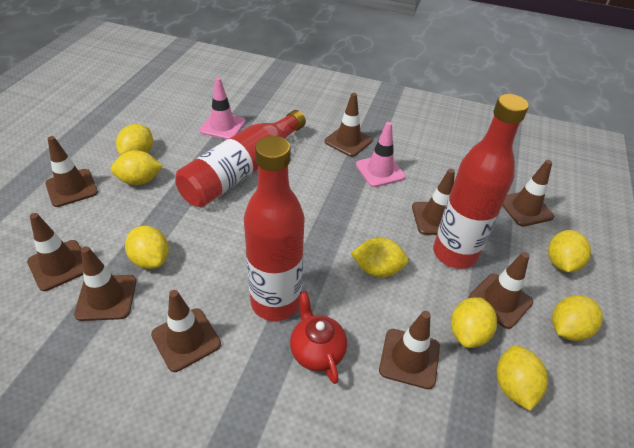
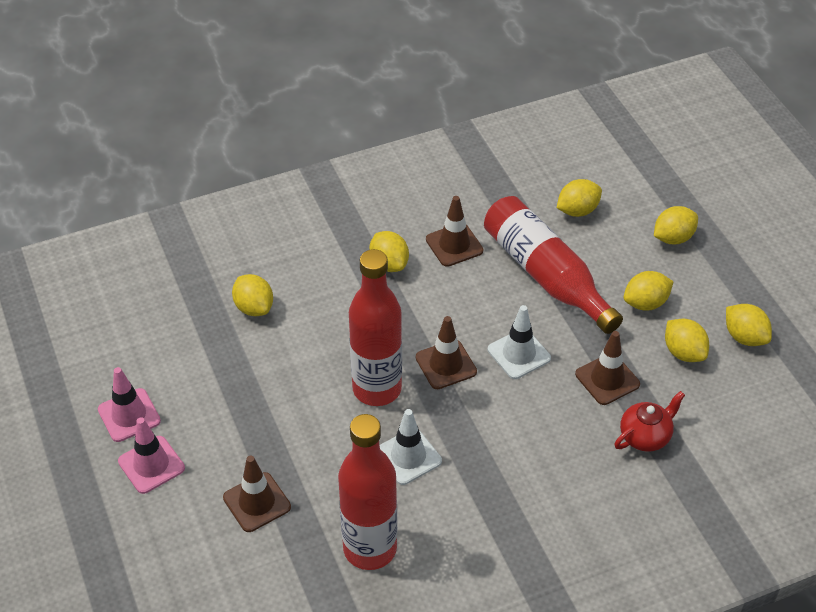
brown traffic cone: 9 -> 4
white traffic cone: 0 -> 2
yellow lemon: 8 -> 7

